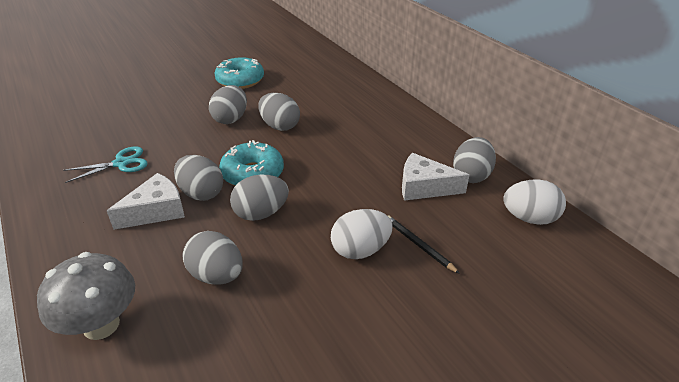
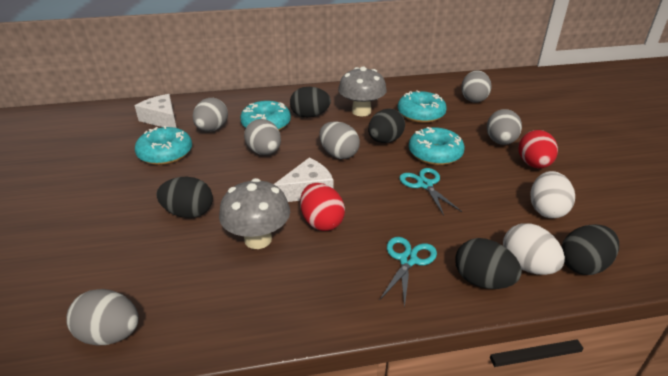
black egg: 0 -> 5
black pencil: 1 -> 0
grey mushroom: 1 -> 2
red egg: 0 -> 2
turquoise donut: 2 -> 4
turquoise scissors: 1 -> 2

